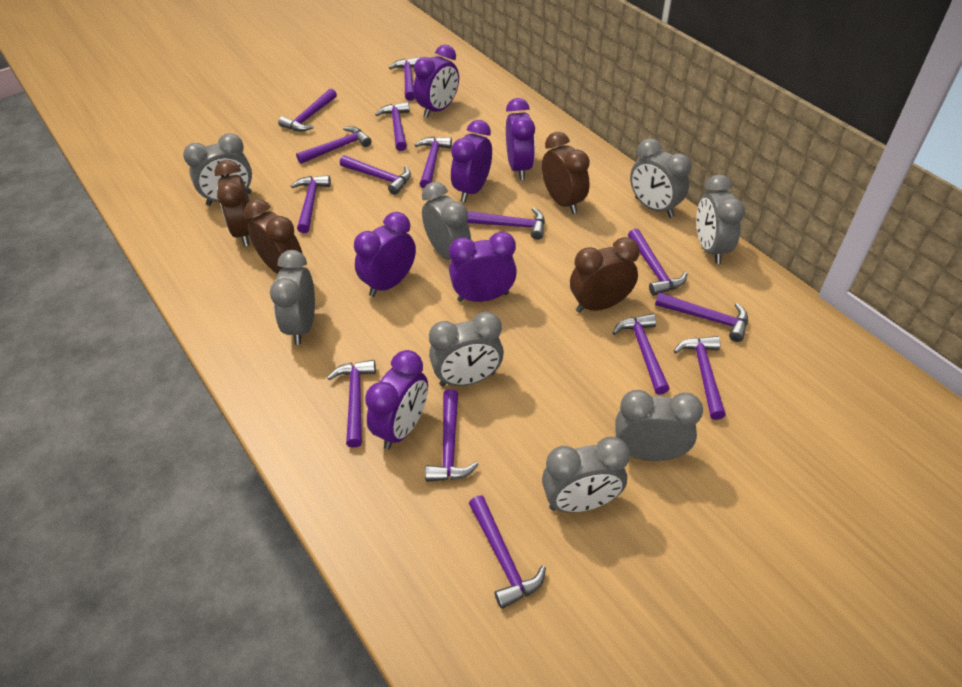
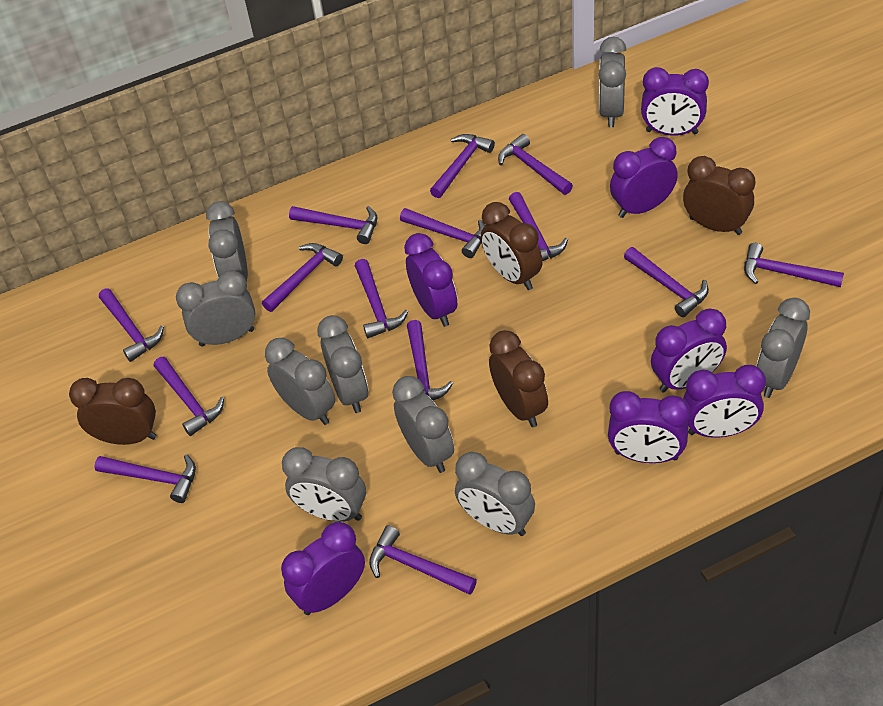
grey clock: 8 -> 9
purple clock: 6 -> 7
purple hammer: 15 -> 14

